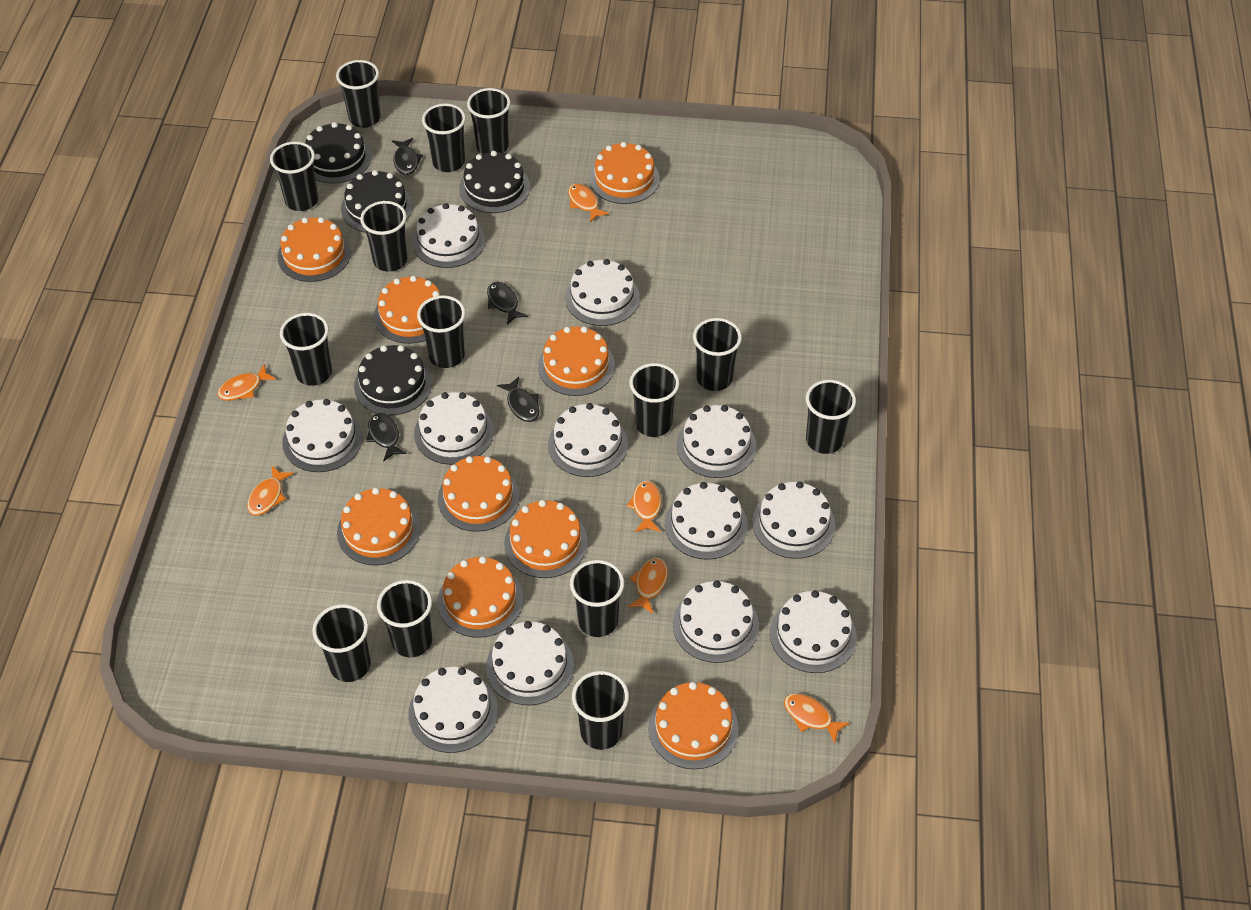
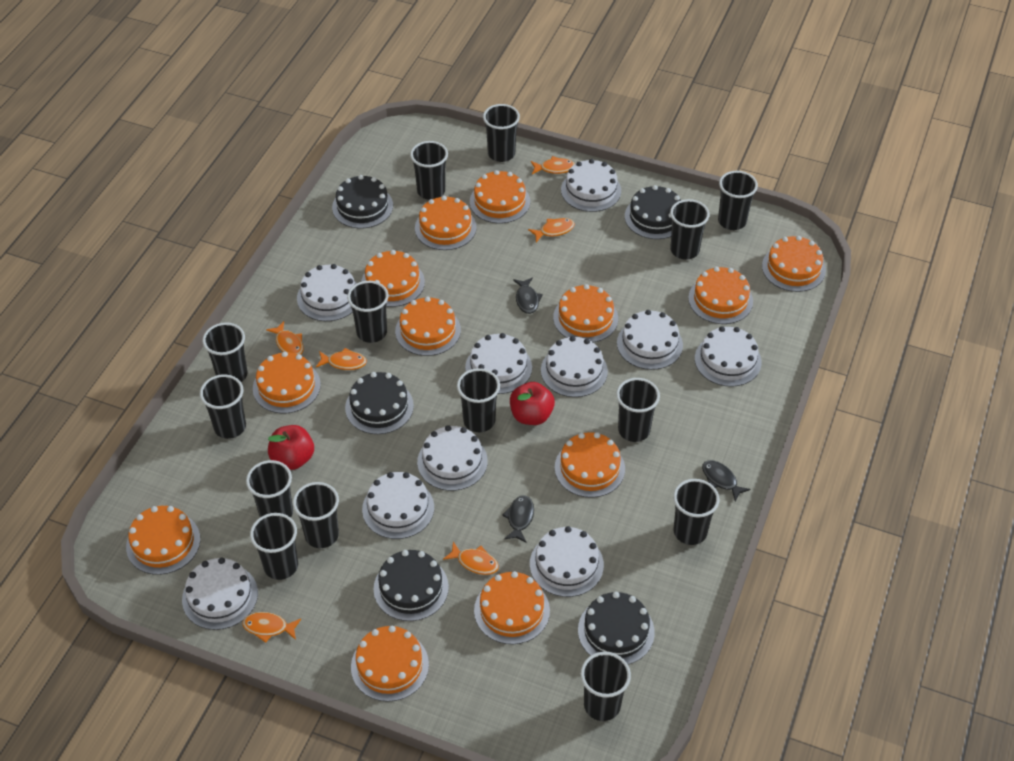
black cake: 4 -> 5
black fish: 4 -> 3
orange cake: 9 -> 12
red apple: 0 -> 2
white cake: 12 -> 10

